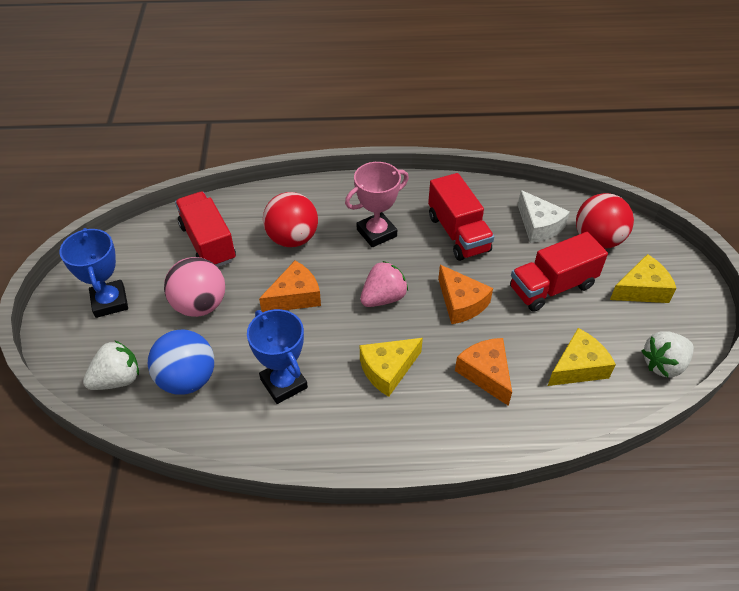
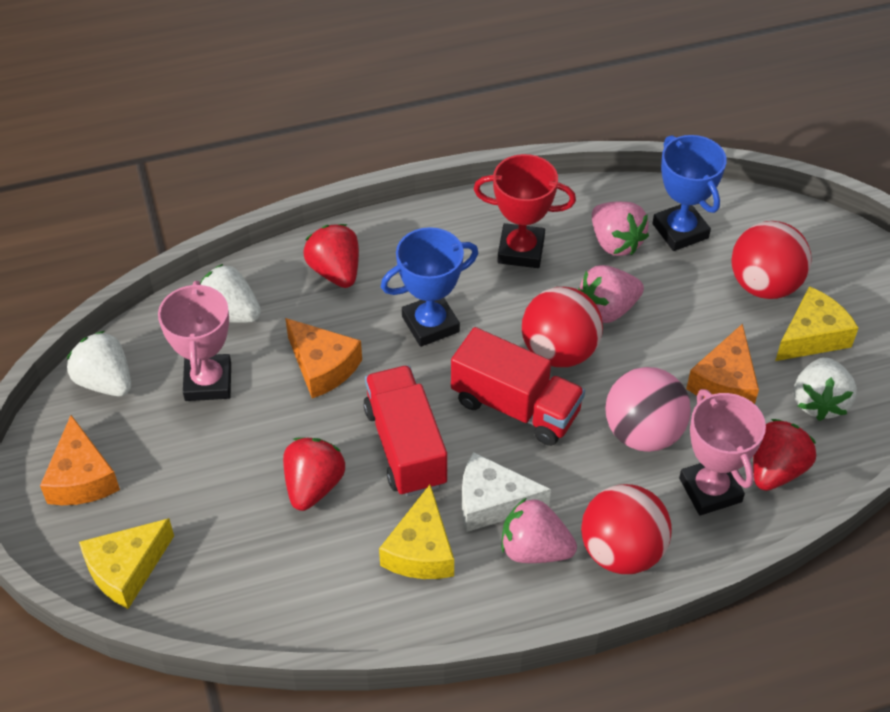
blue ball: 1 -> 0
pink strawberry: 1 -> 3
pink trophy: 1 -> 2
red ball: 2 -> 3
red strawberry: 0 -> 3
red trophy: 0 -> 1
red truck: 3 -> 2
white strawberry: 2 -> 3

